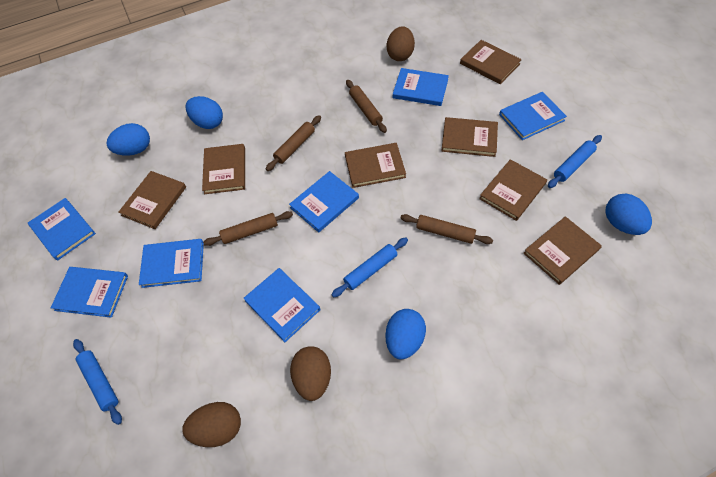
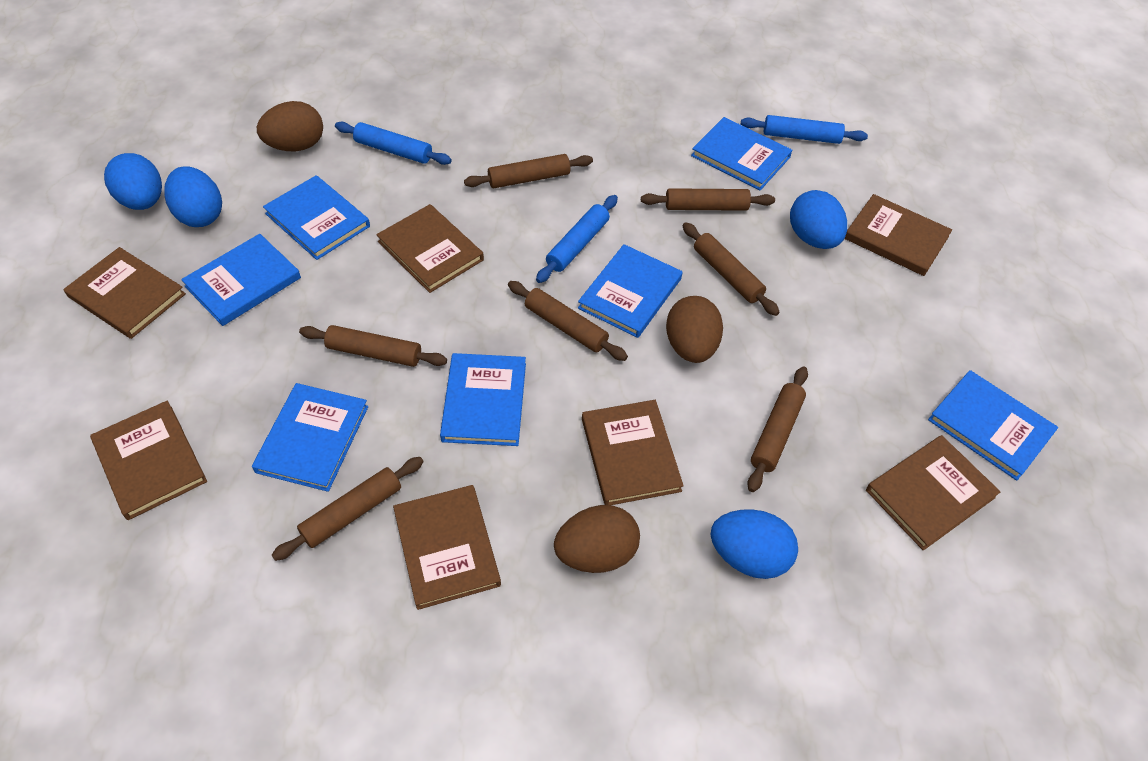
brown rolling pin: 4 -> 7

